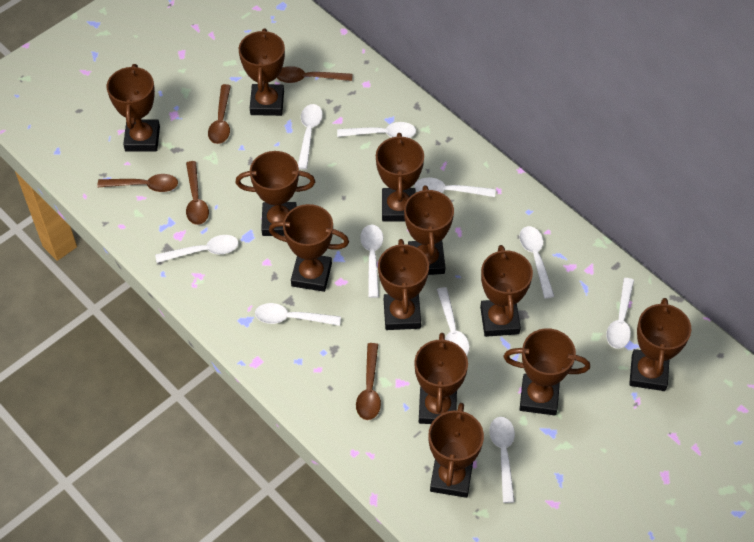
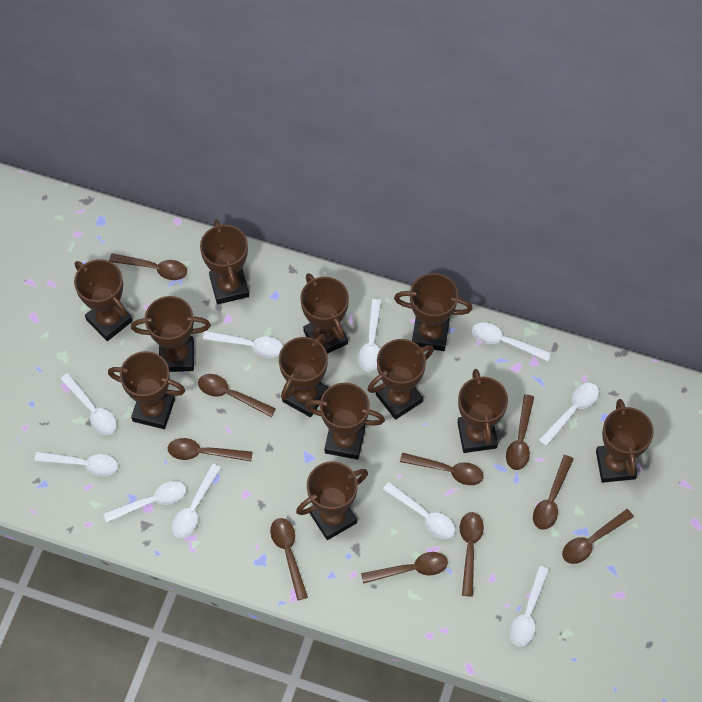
brown spoon: 5 -> 10

